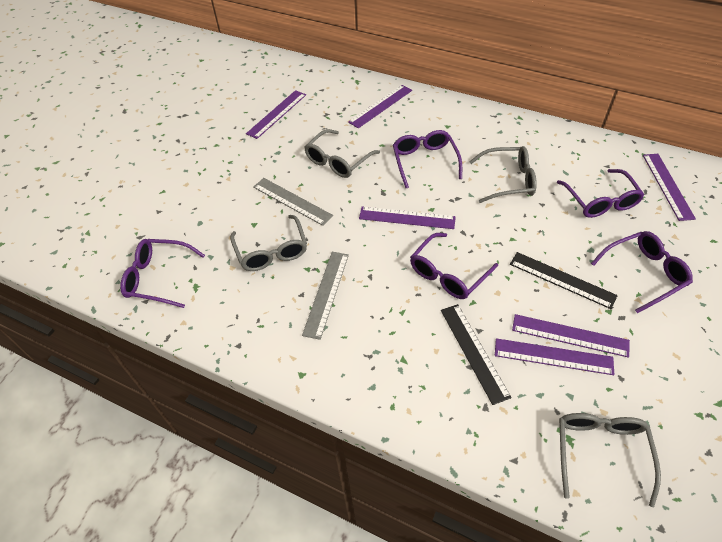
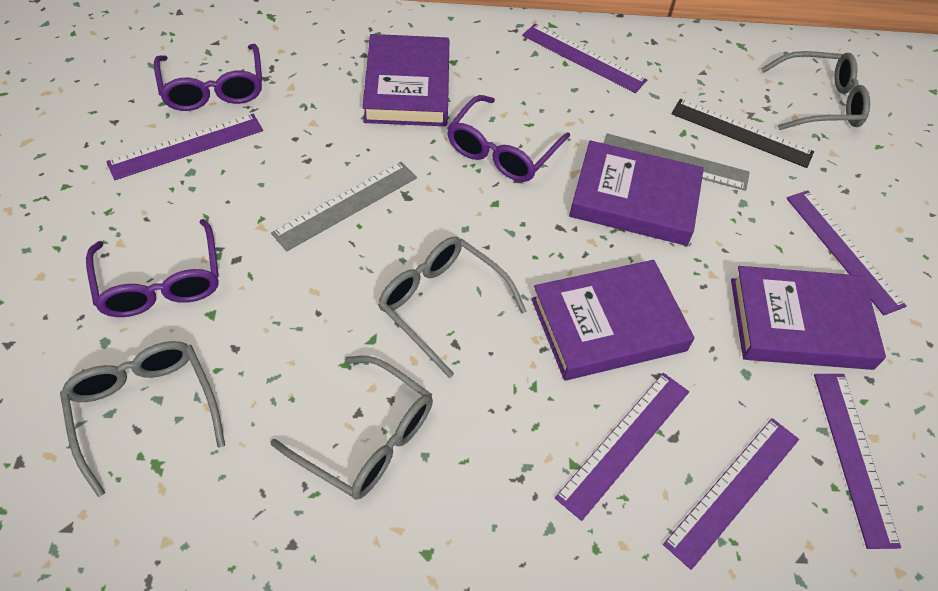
black ruler: 2 -> 1
purple book: 0 -> 4
purple glasses: 5 -> 3

